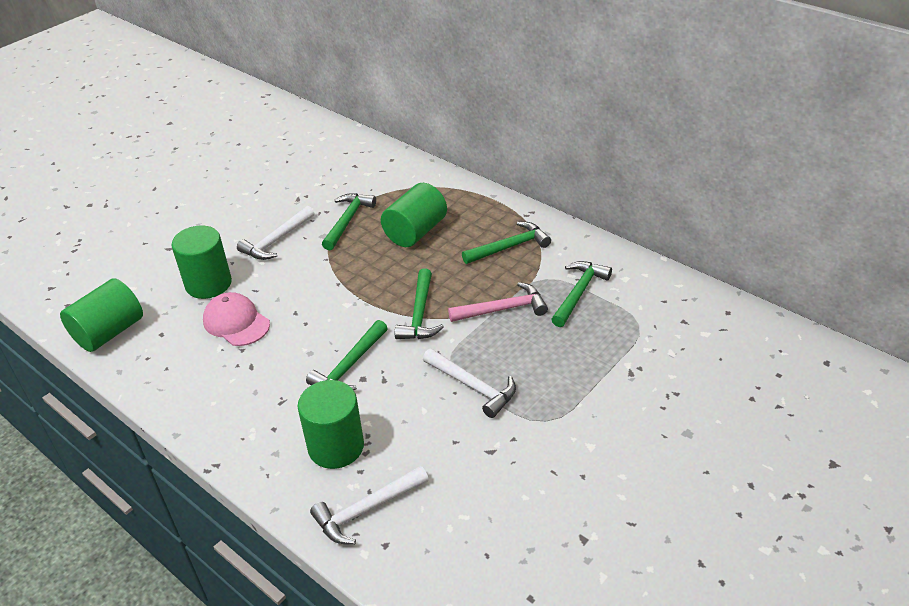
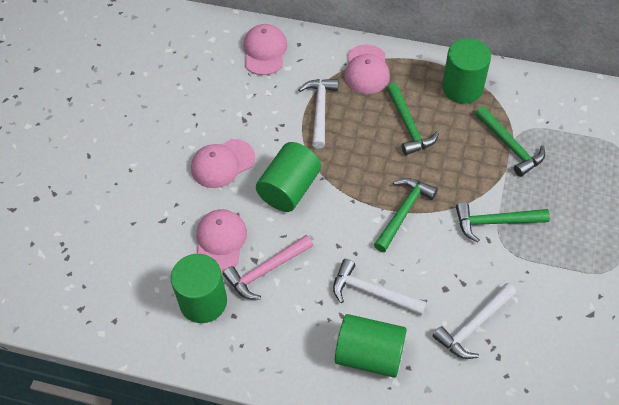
green hammer: 5 -> 4
pink cap: 1 -> 4

